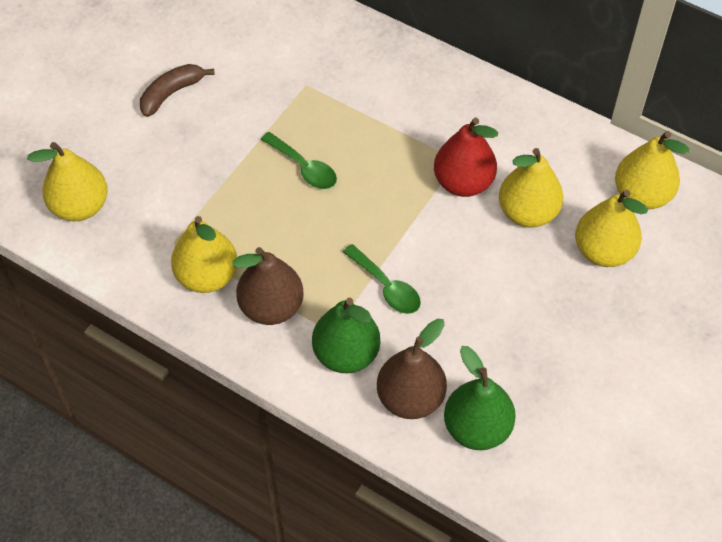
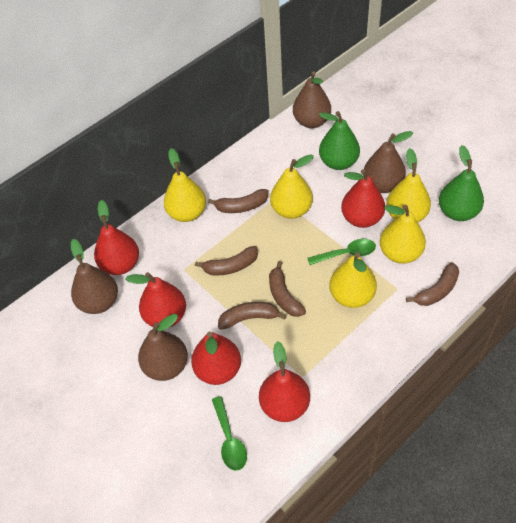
brown banana: 1 -> 5
brown pear: 2 -> 4
red pear: 1 -> 5

